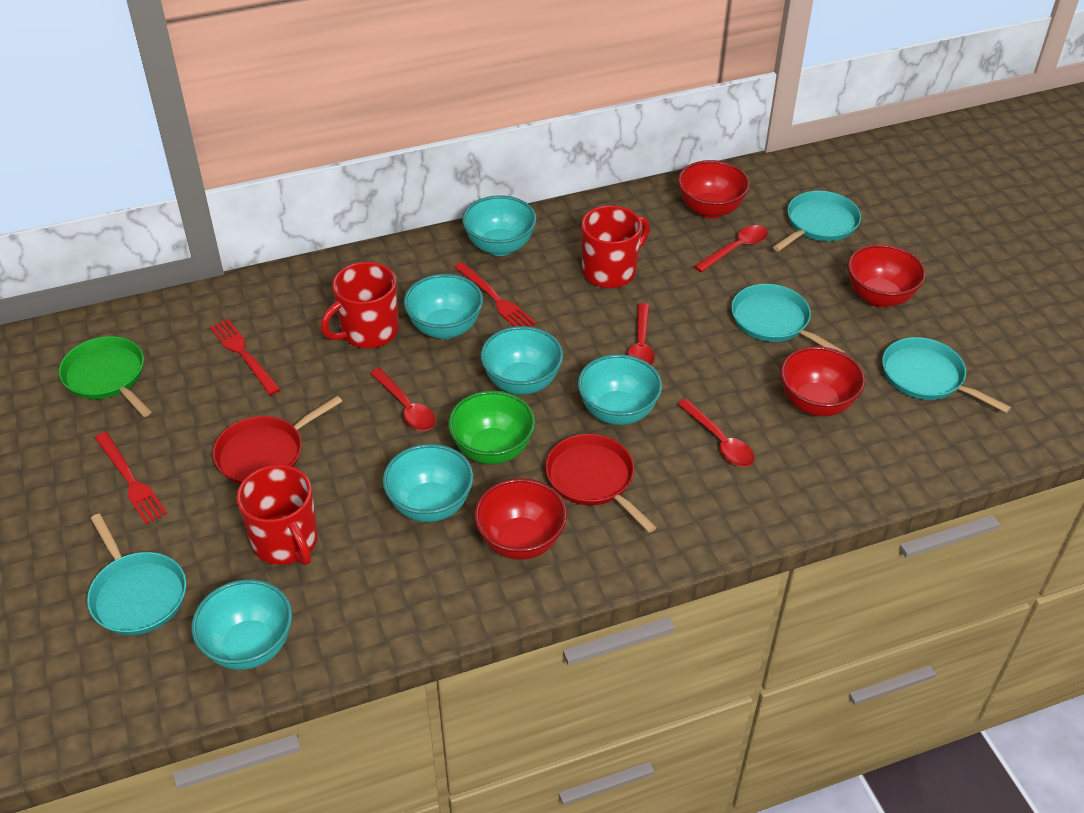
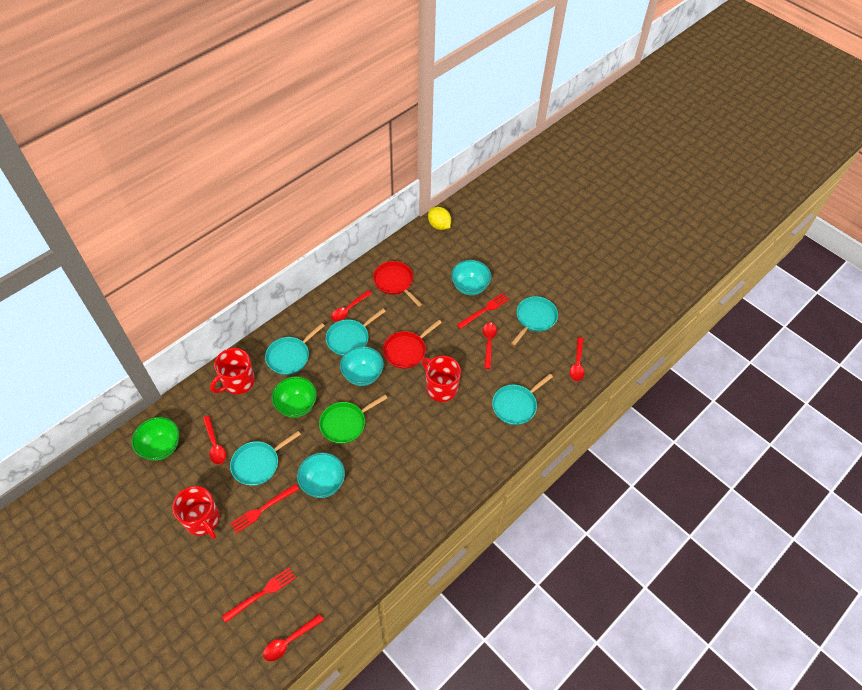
green bowl: 1 -> 2
red bowl: 4 -> 0
red spoon: 4 -> 5
turquoise bowl: 6 -> 3
turquoise pan: 4 -> 5
yellow lemon: 0 -> 1

